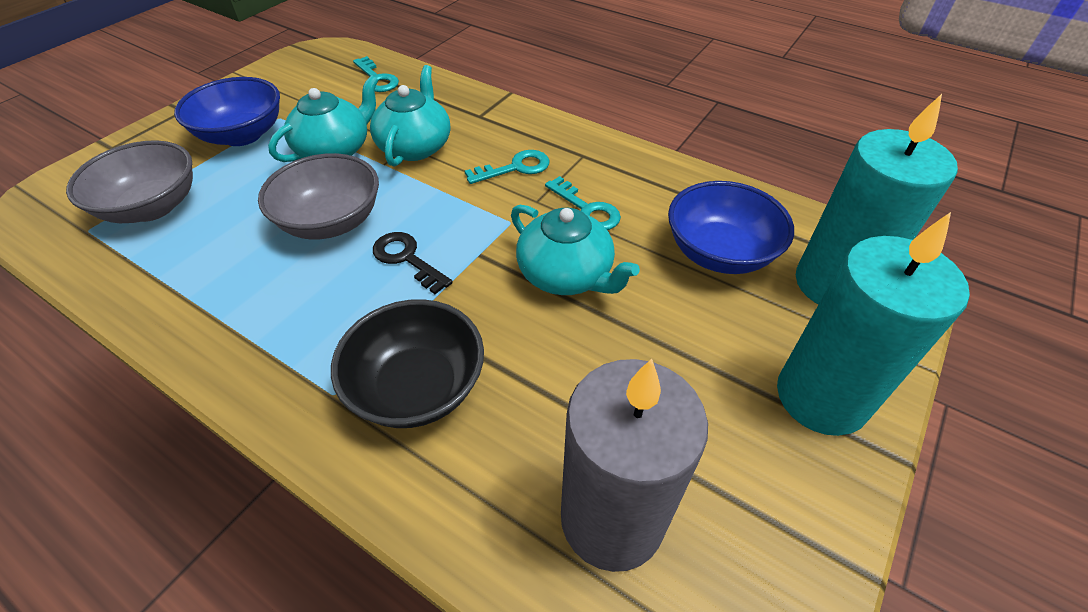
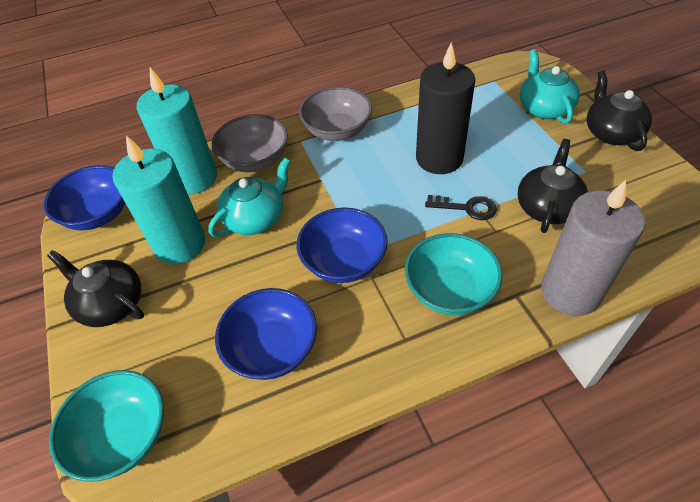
black bowl: 1 -> 0
black candle: 0 -> 1
black teapot: 0 -> 3
blue bowl: 2 -> 3
turquoise bowl: 0 -> 2
turquoise key: 3 -> 0
turquoise teapot: 3 -> 2

